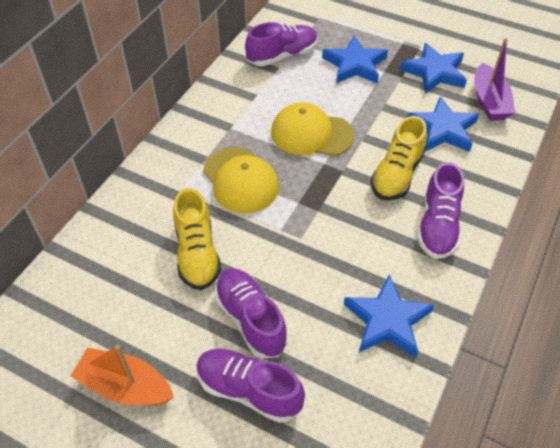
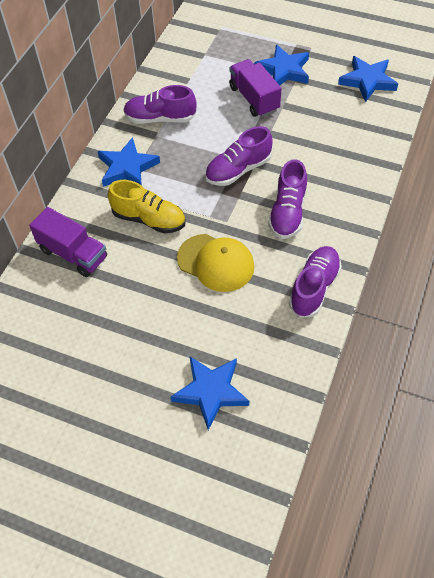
orange boat: 1 -> 0
purple boat: 1 -> 0
purple truck: 0 -> 2
yellow cap: 2 -> 1
yellow shoe: 2 -> 1

